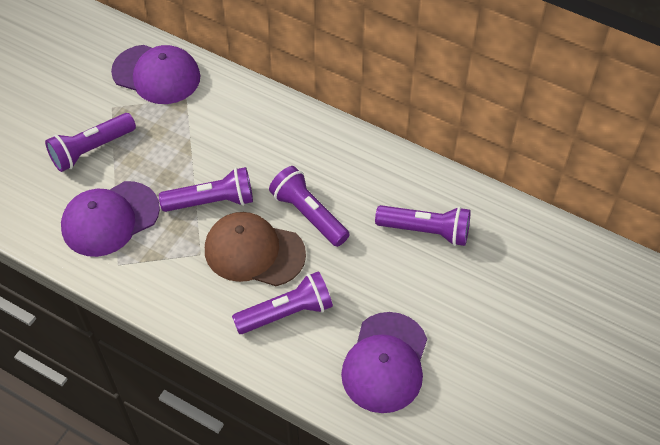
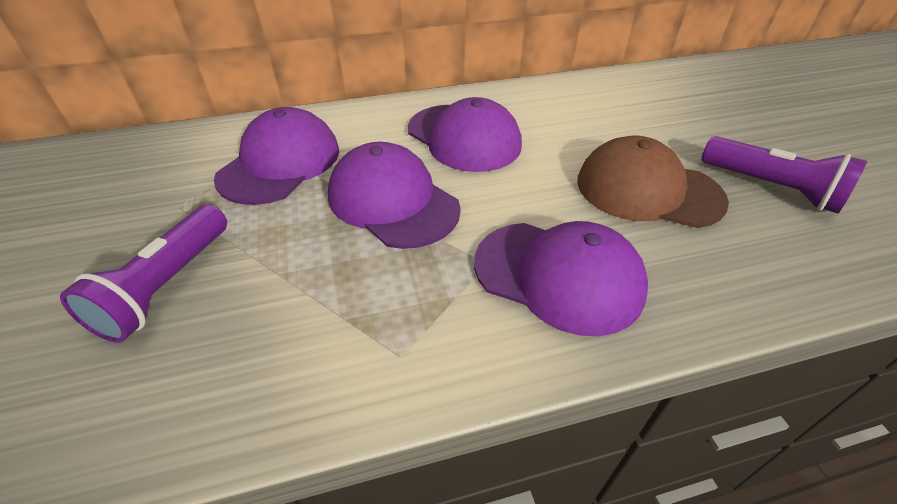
purple cap: 3 -> 4
purple flashlight: 5 -> 2

